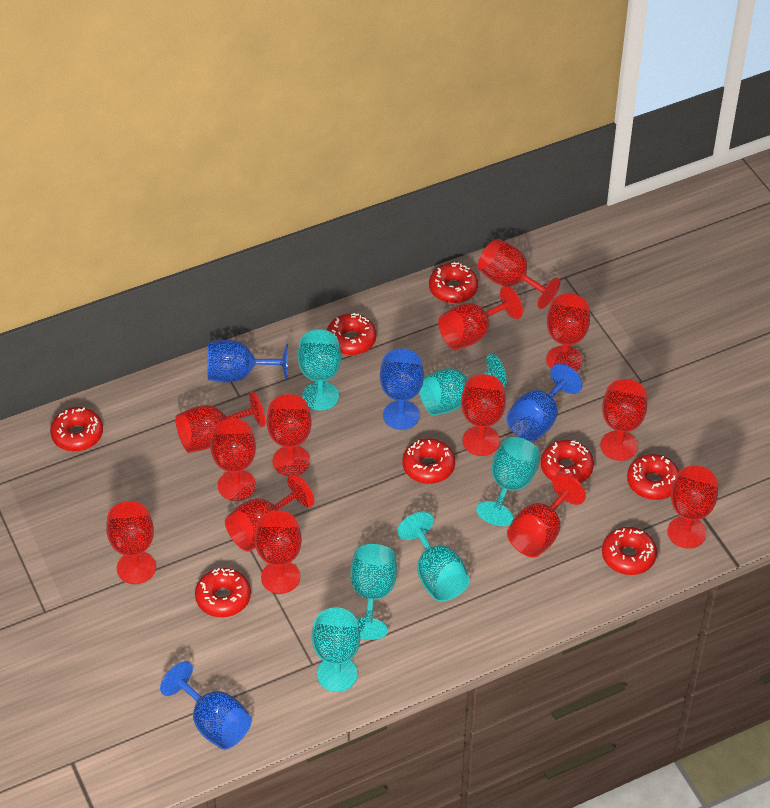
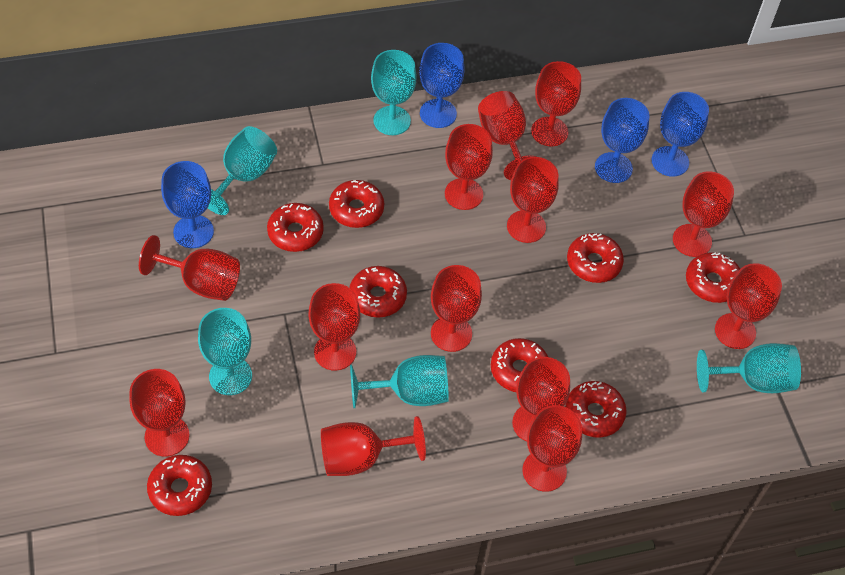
turquoise goblet: 6 -> 5

